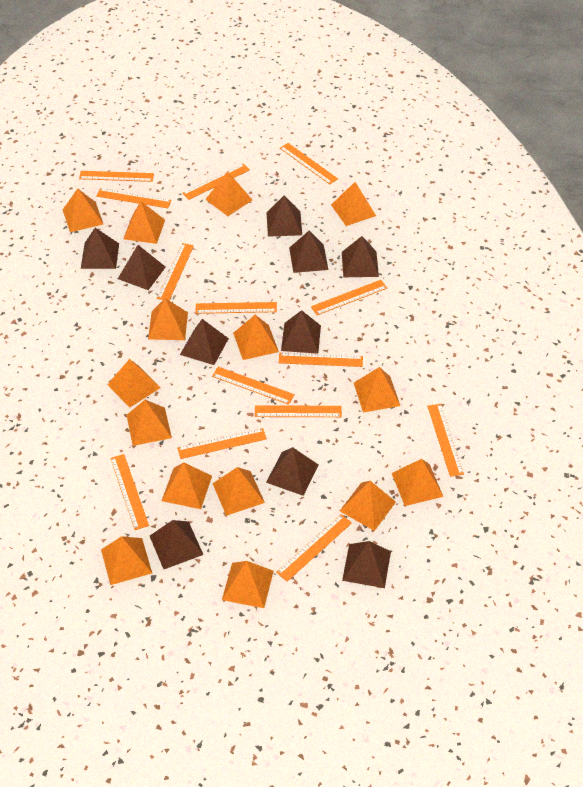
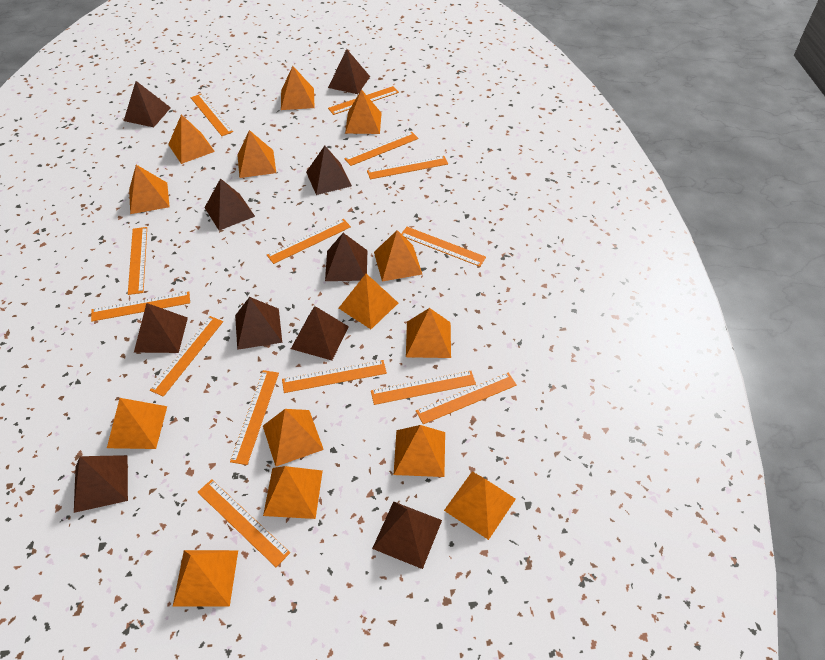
orange pyramid: 15 -> 14

